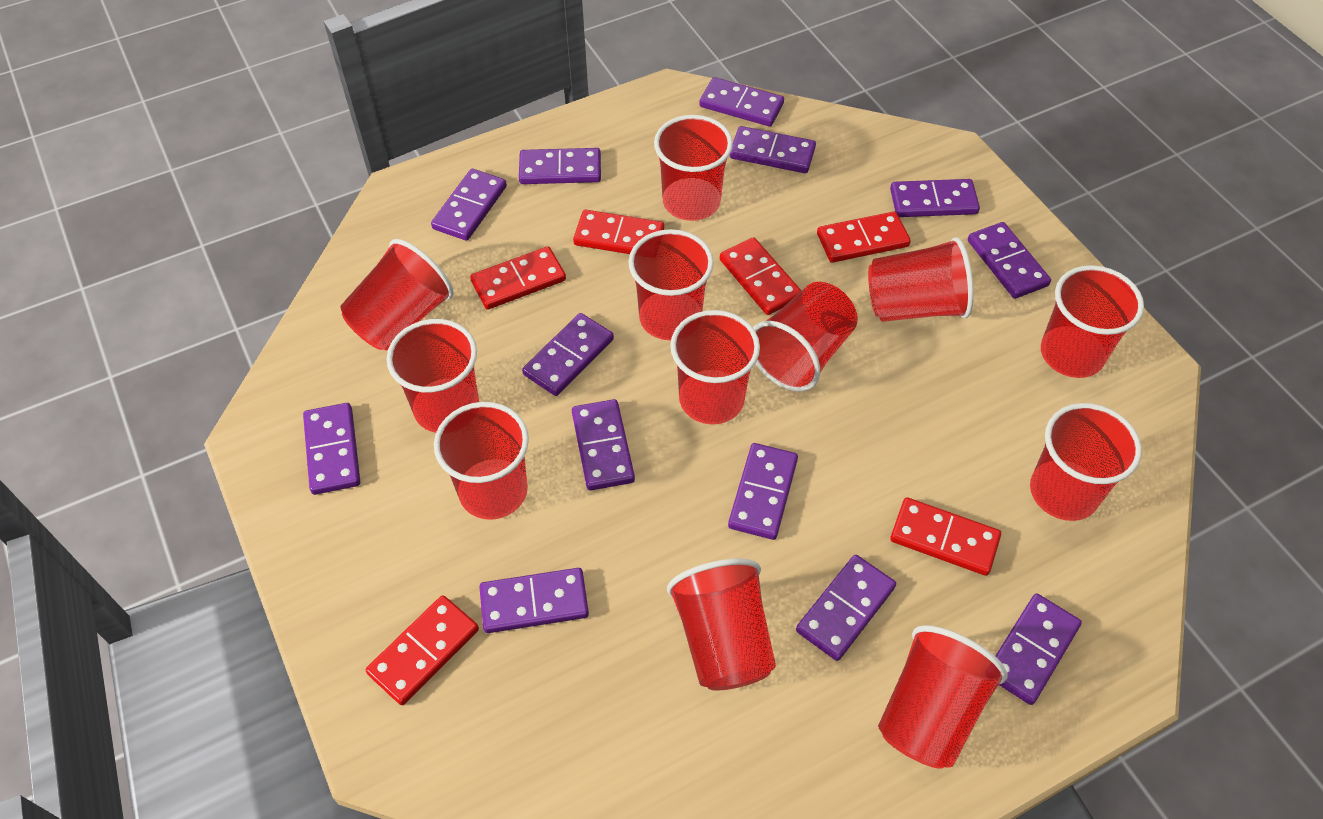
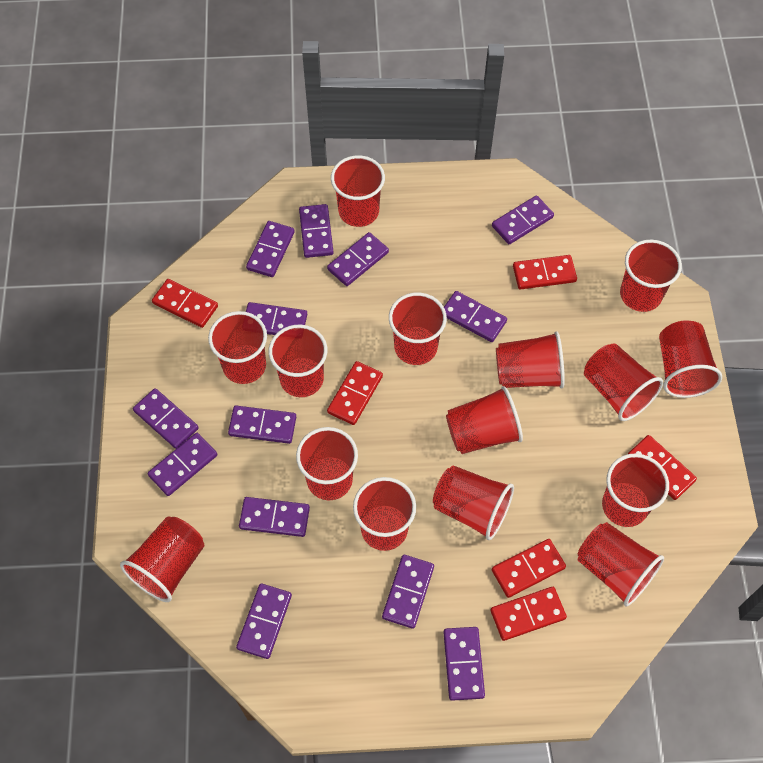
red cup: 12 -> 15

